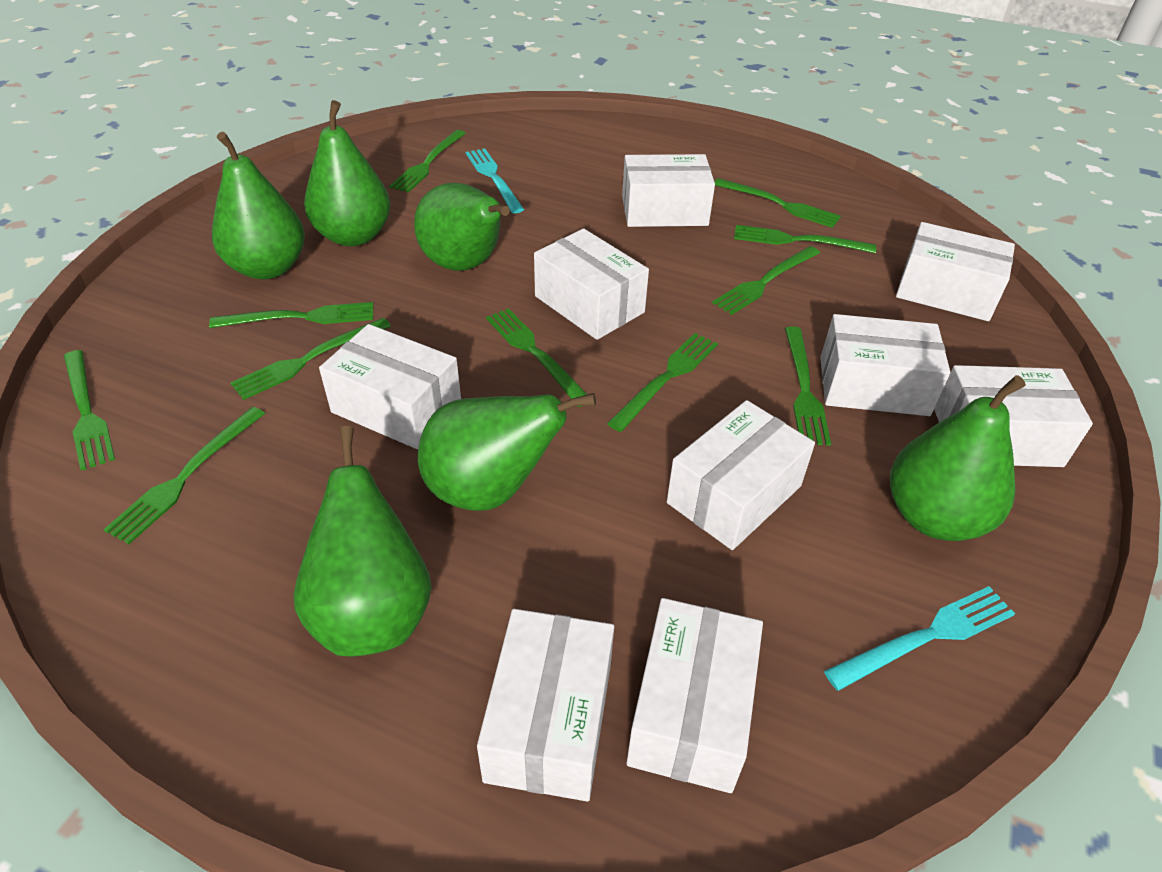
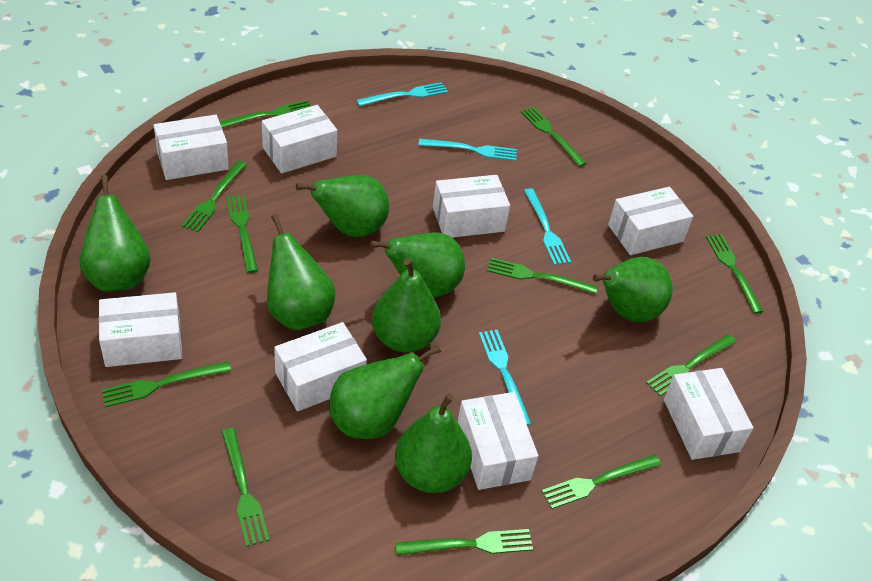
green pear: 6 -> 8
turquoise fork: 2 -> 4
white box: 9 -> 8

